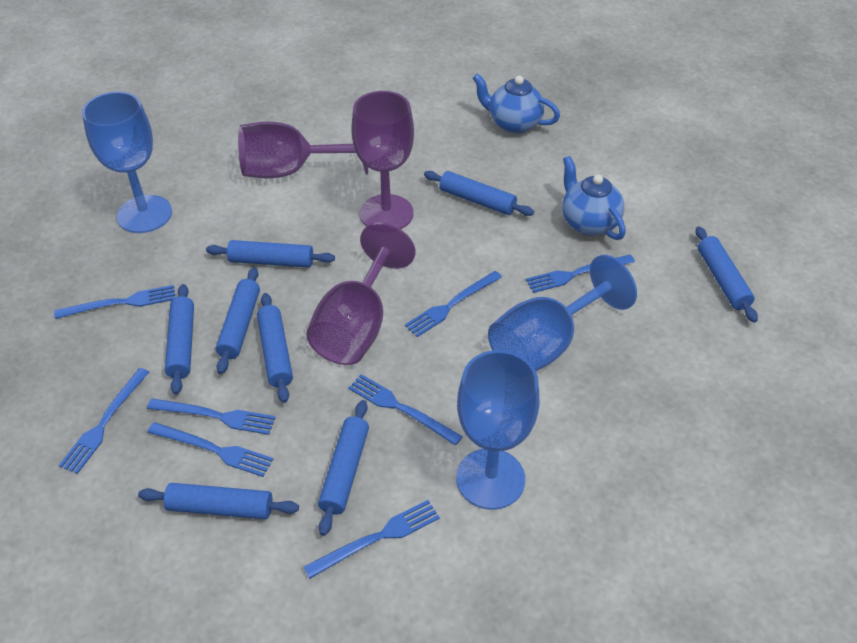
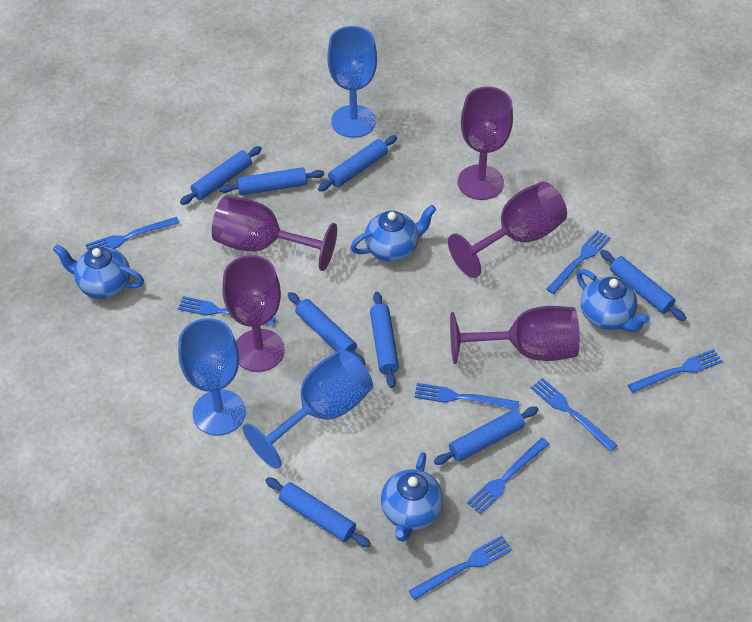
blue teapot: 2 -> 4
purple goblet: 3 -> 5

